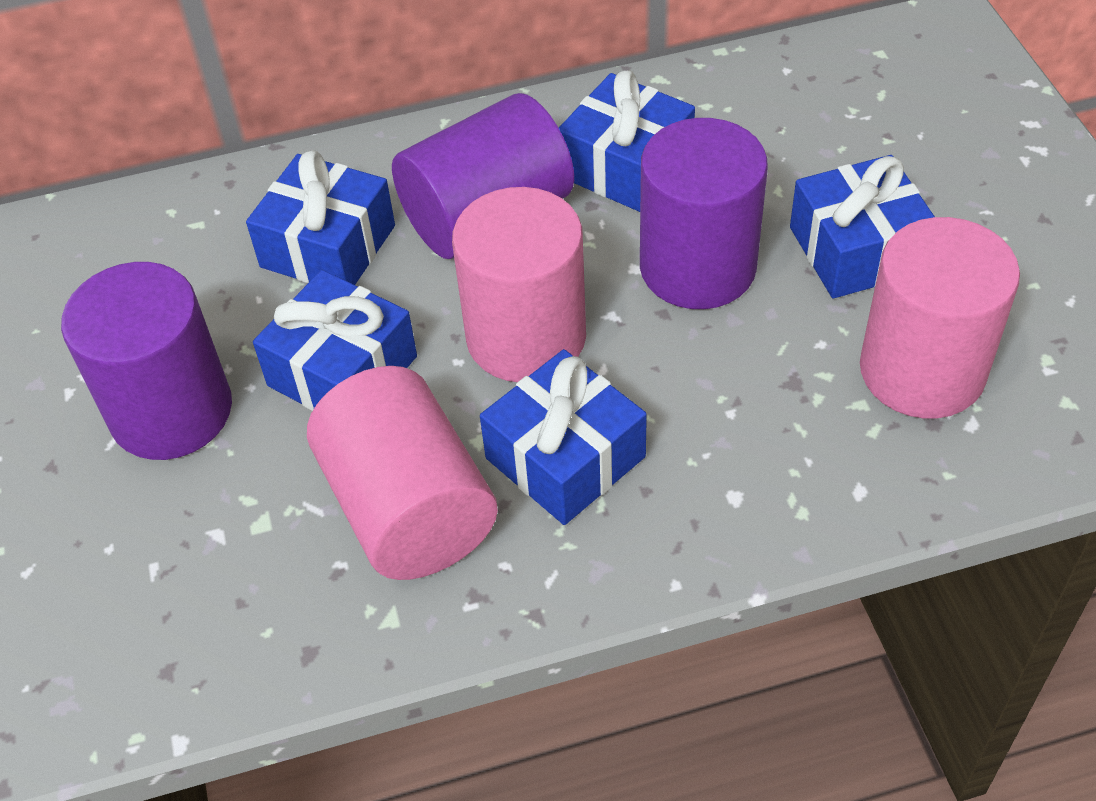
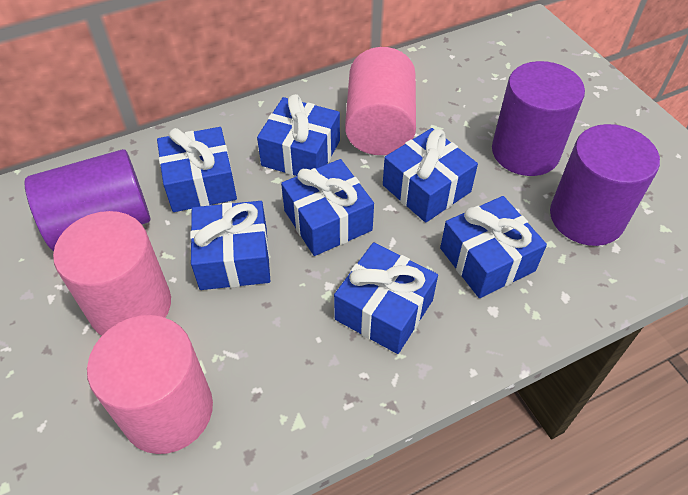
blue gift: 5 -> 7

